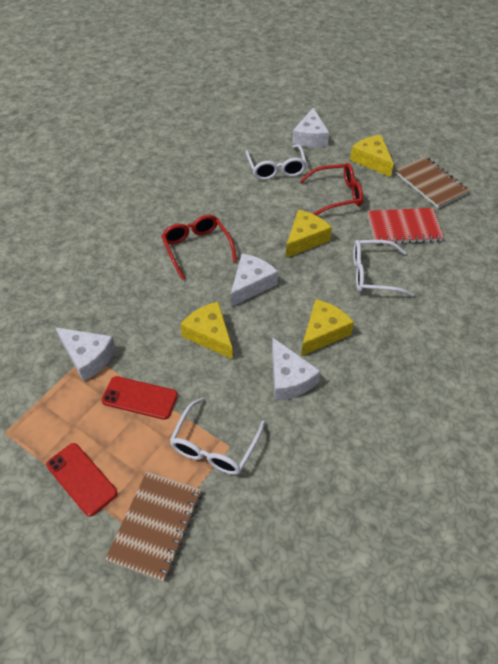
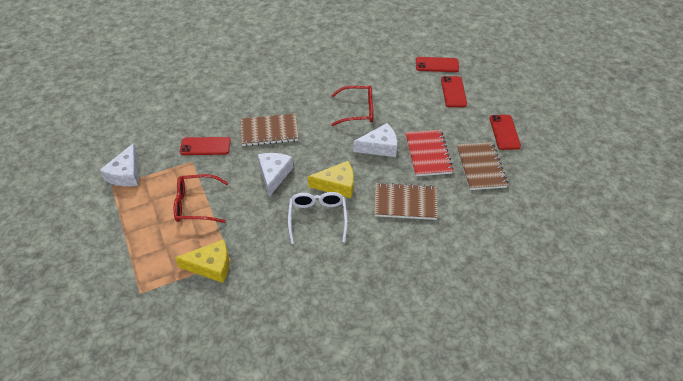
brown notebook: 2 -> 3
red phone: 2 -> 4
white cheese: 4 -> 3
white glasses: 3 -> 1
yellow cheese: 4 -> 2

